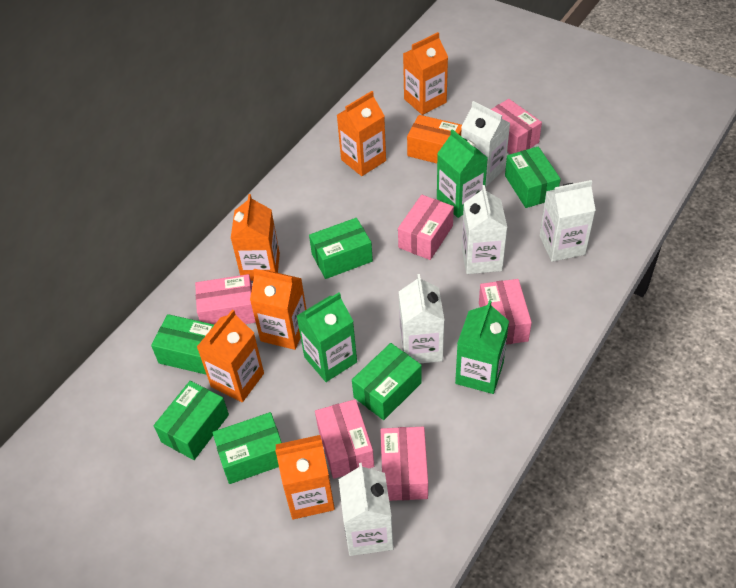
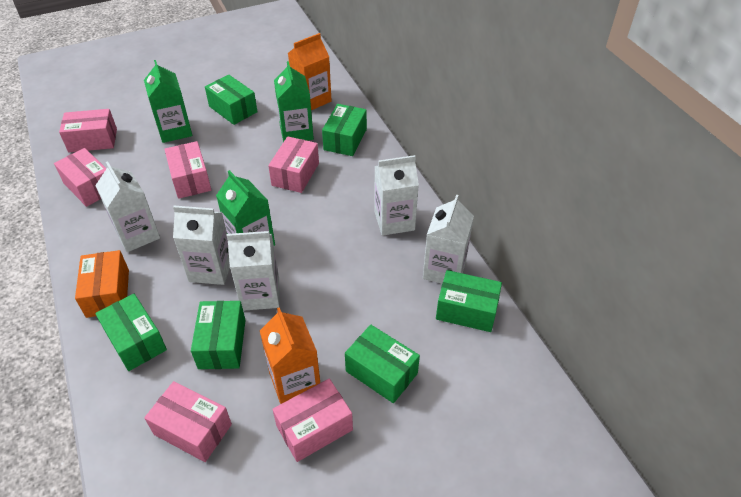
orange carton: 6 -> 2

